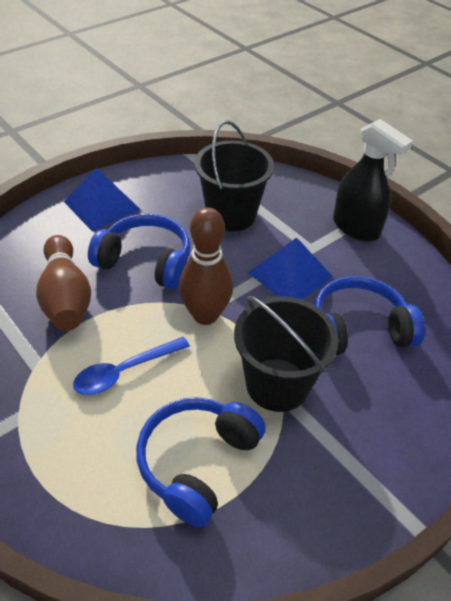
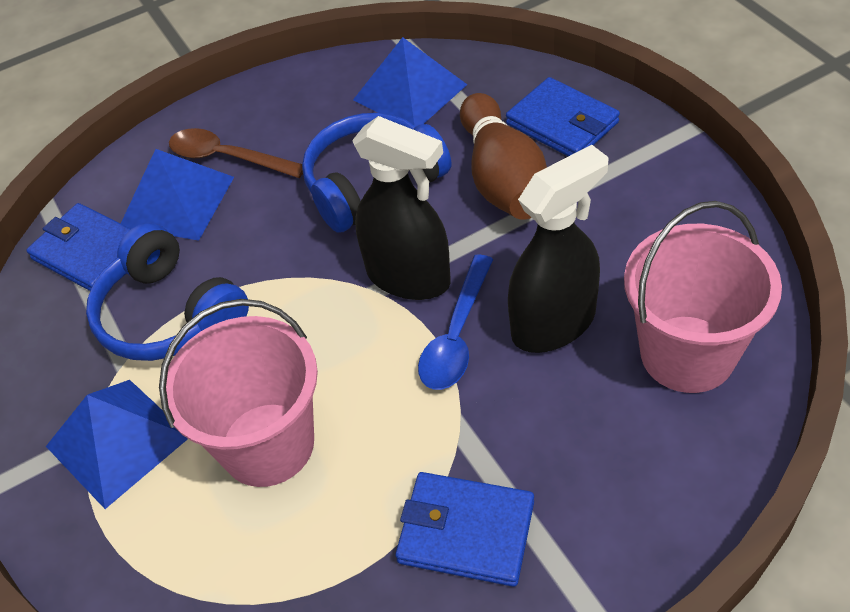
black bucket: 2 -> 0
black spray bottle: 1 -> 2
blue headphones: 3 -> 2
blue pyramid: 2 -> 3
blue wallet: 0 -> 3
brown bowling pin: 2 -> 1
brown spoon: 0 -> 1
pink bucket: 0 -> 2

